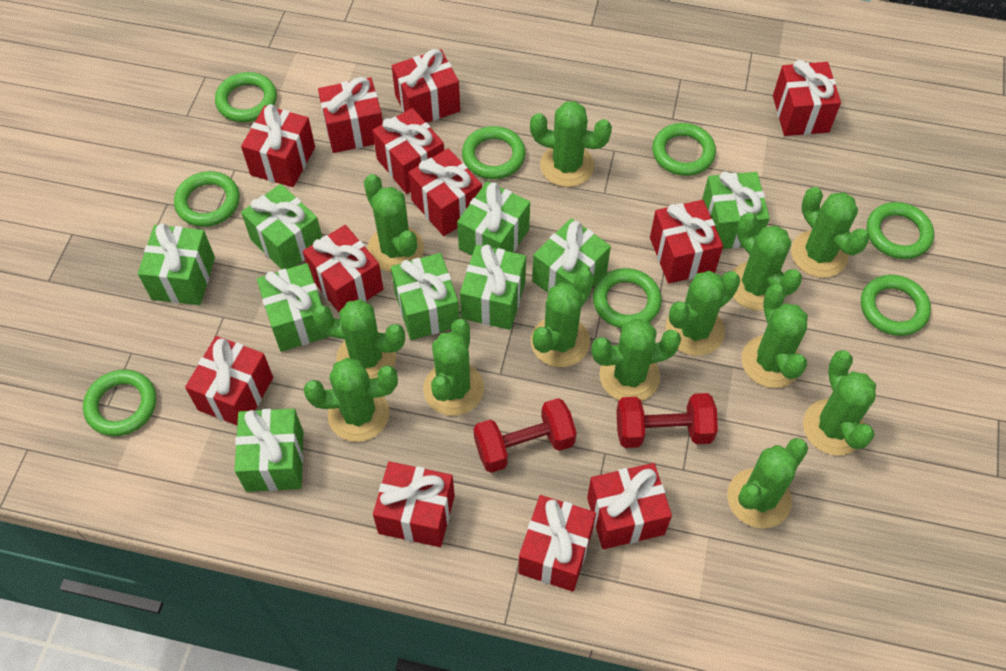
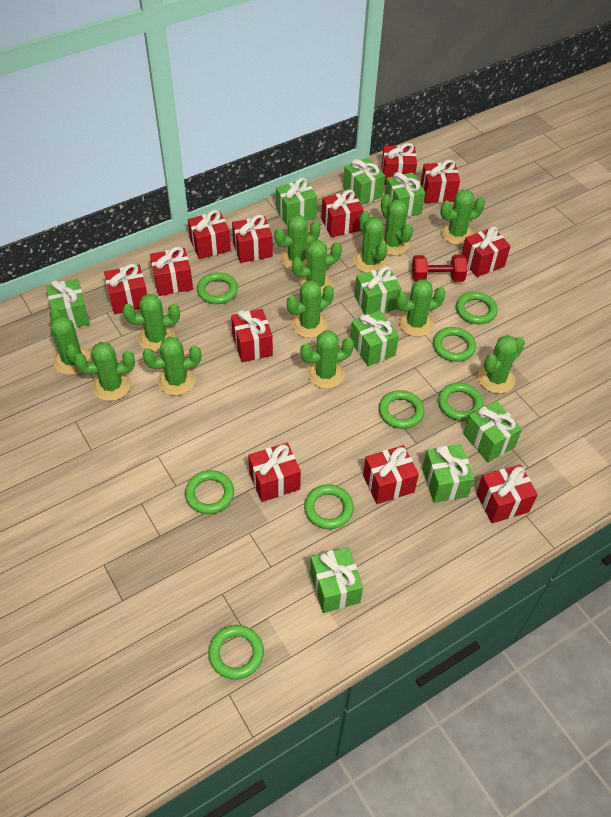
red dumbbell: 2 -> 1

